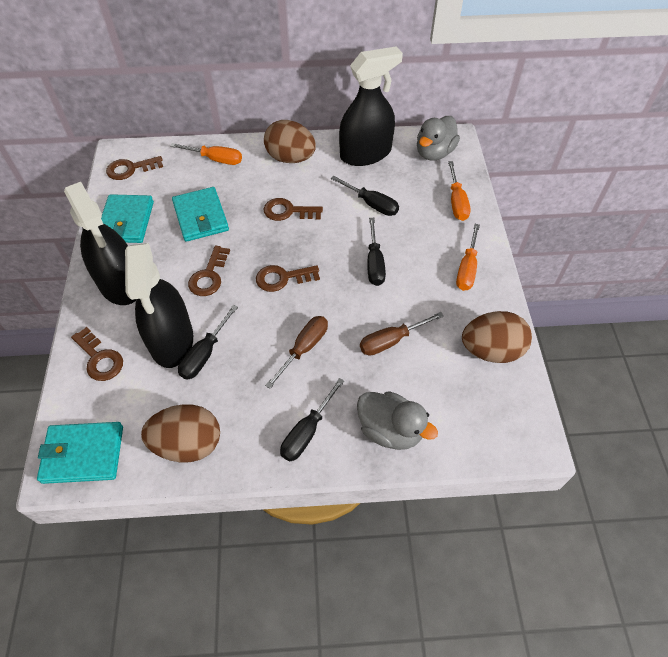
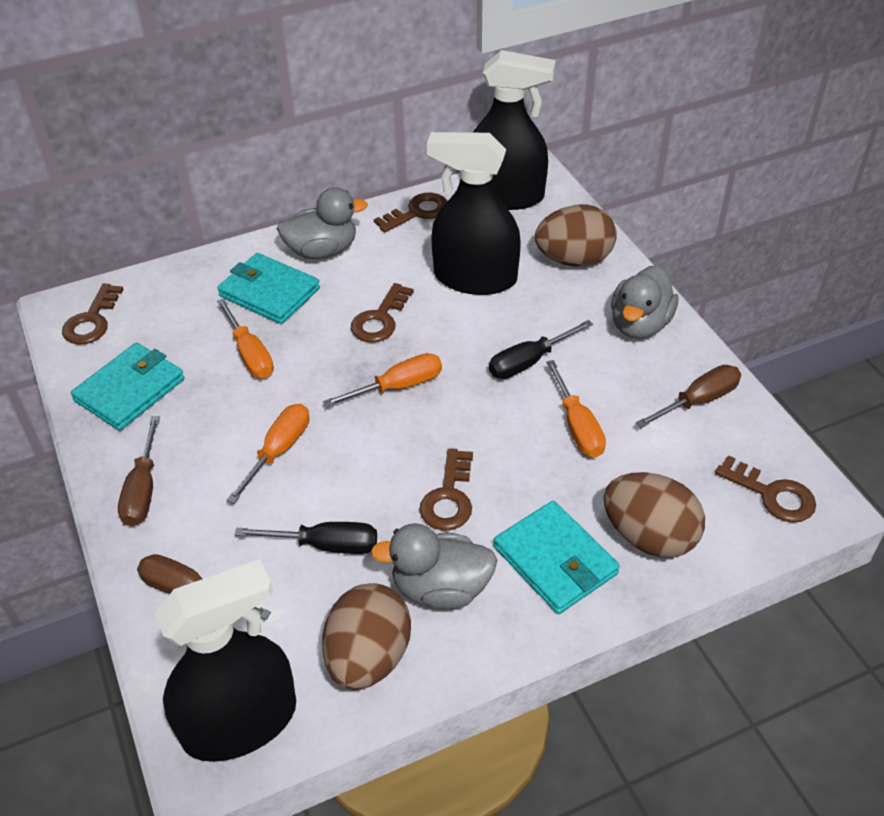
black screwdriver: 4 -> 2
brown screwdriver: 2 -> 3
grey duck: 2 -> 3
orange screwdriver: 3 -> 4

